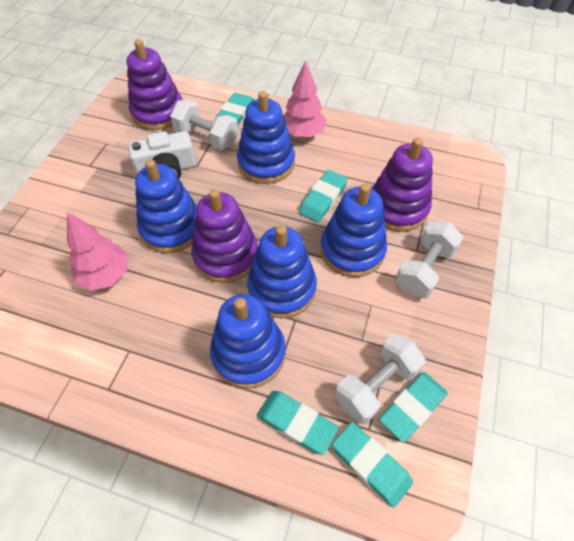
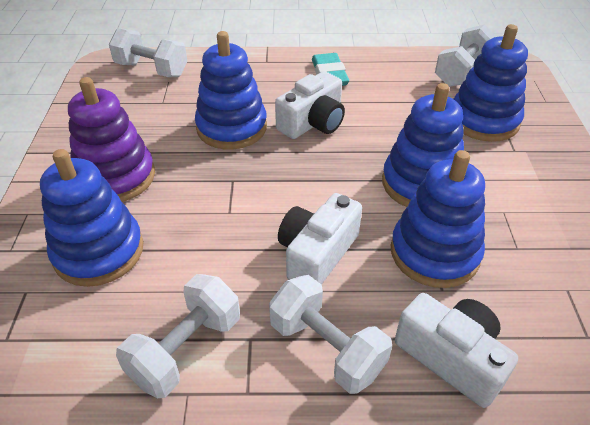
pink tree: 2 -> 0
purple stacking toy: 3 -> 1
turquoise eraser: 5 -> 1
white camera: 1 -> 3
white dumbbell: 3 -> 4

